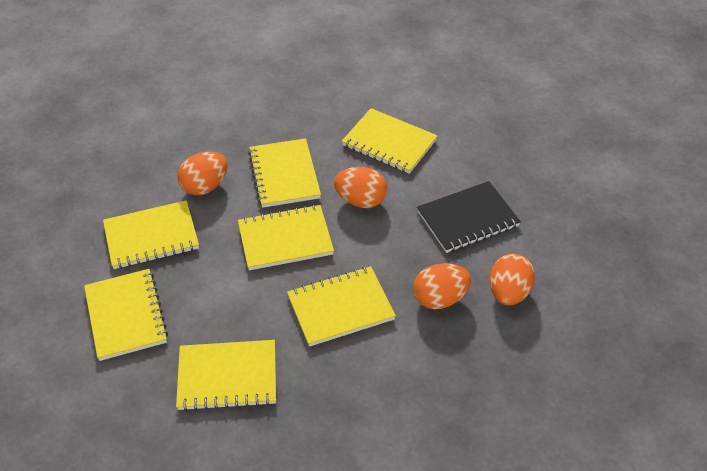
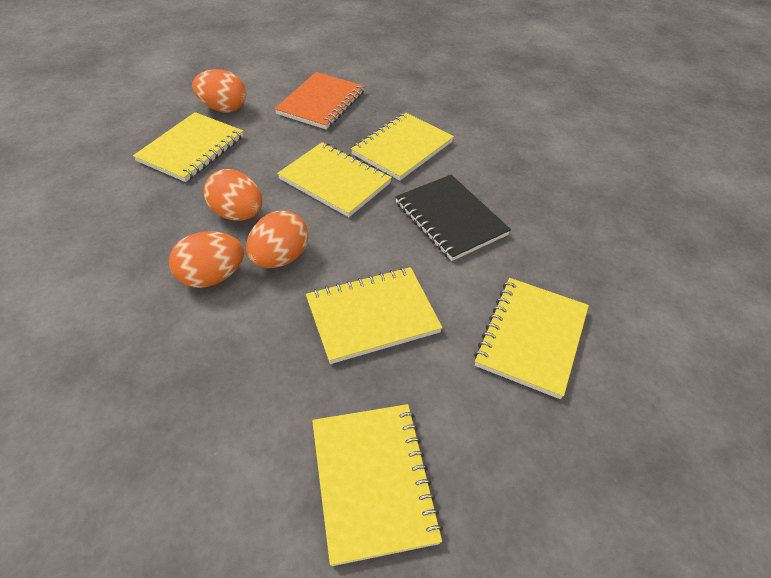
orange notebook: 0 -> 1
yellow notebook: 7 -> 6

